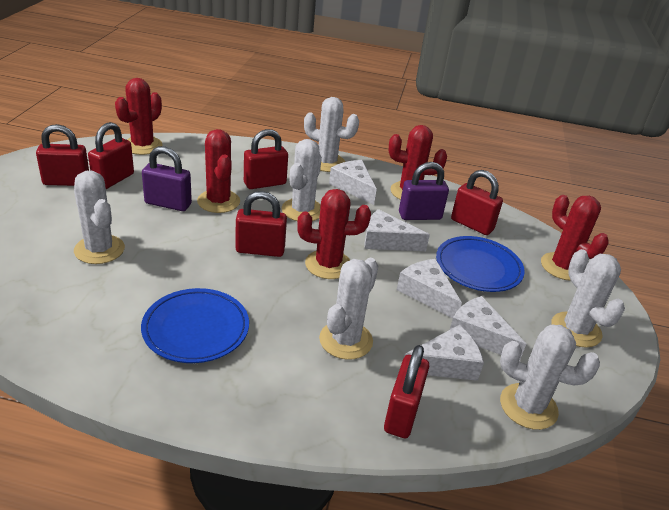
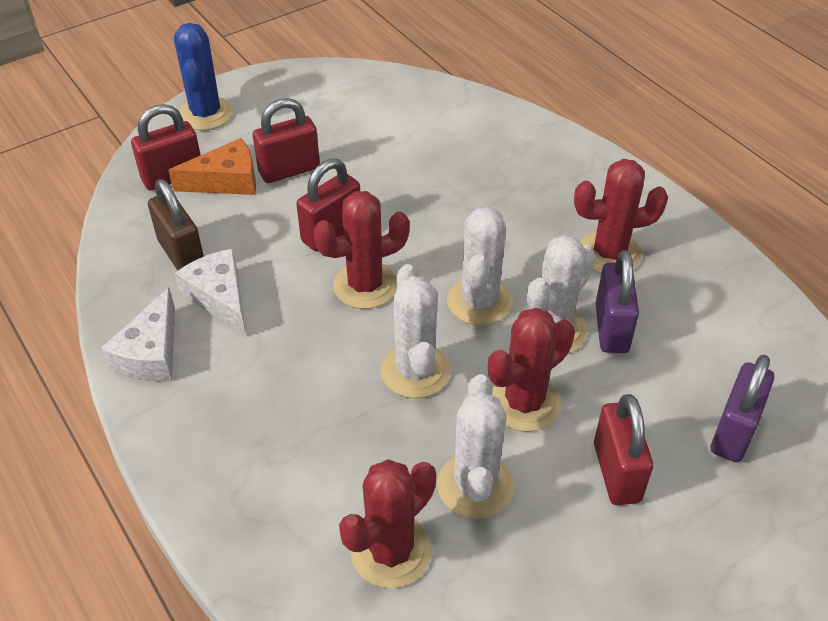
blue cactus: 0 -> 1
blue plate: 2 -> 0
brown padlock: 0 -> 1
orange cheese: 0 -> 1
red cactus: 5 -> 4
red padlock: 6 -> 4
white cactus: 6 -> 4
white cheese: 5 -> 2

